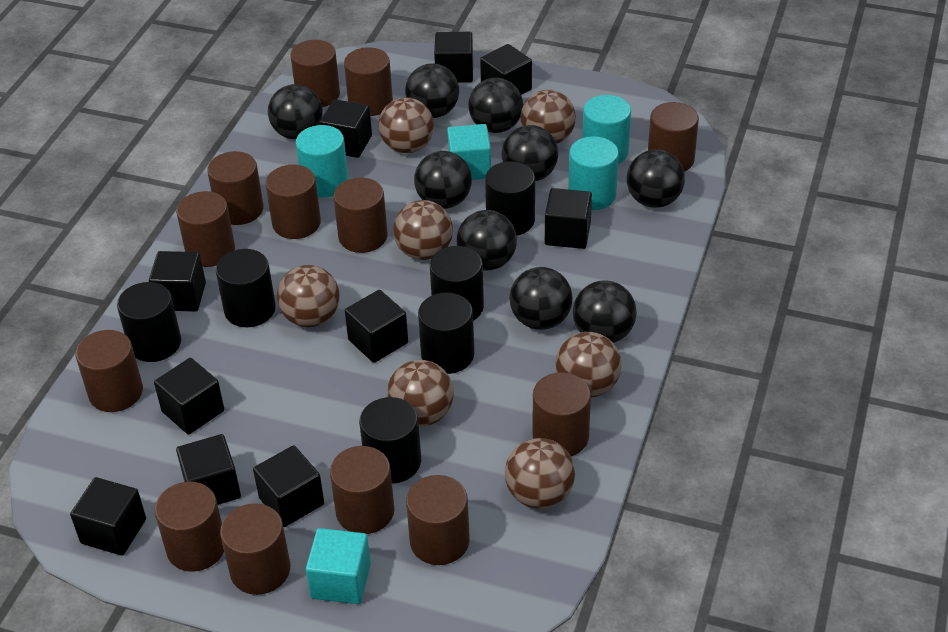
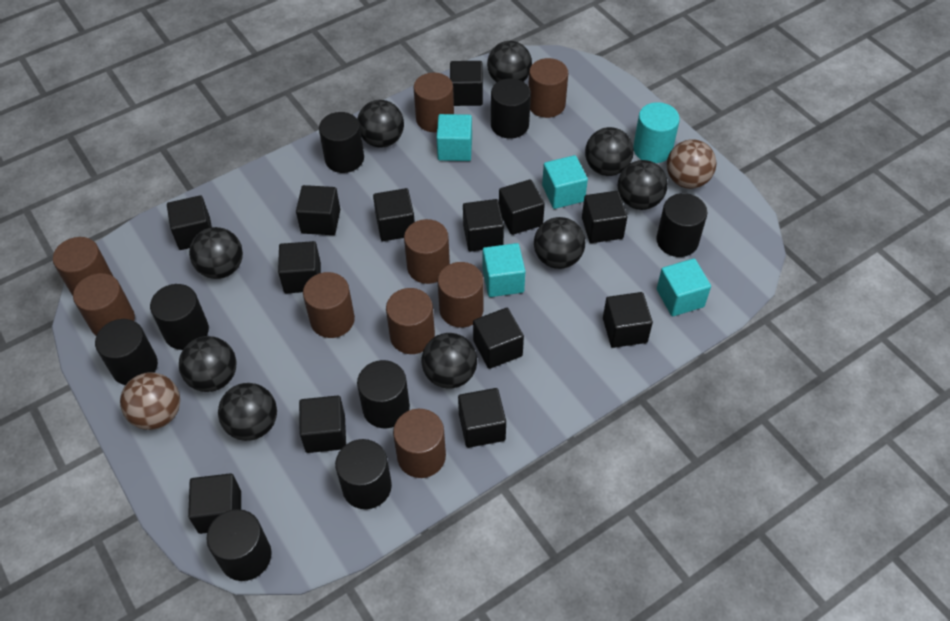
black cube: 10 -> 13
black cylinder: 6 -> 8
brown ball: 7 -> 2
brown cylinder: 13 -> 9
turquoise cube: 2 -> 4
turquoise cylinder: 3 -> 1

